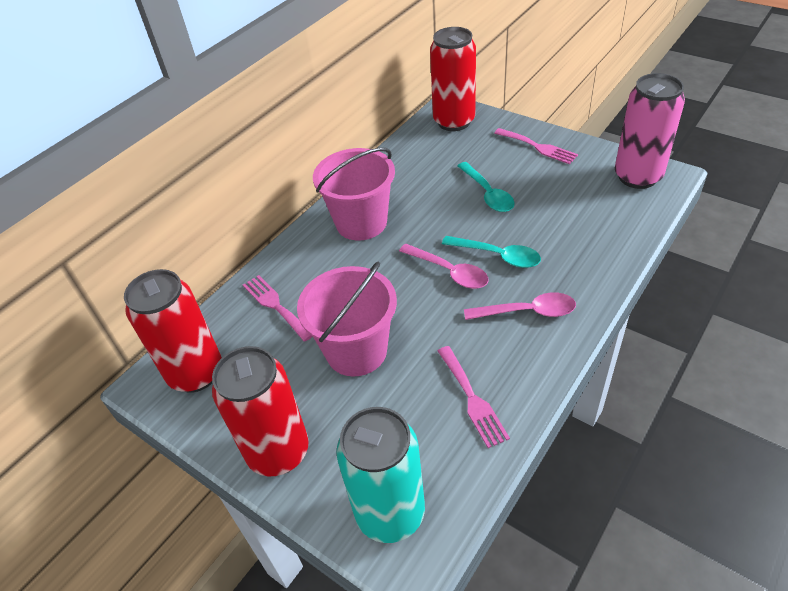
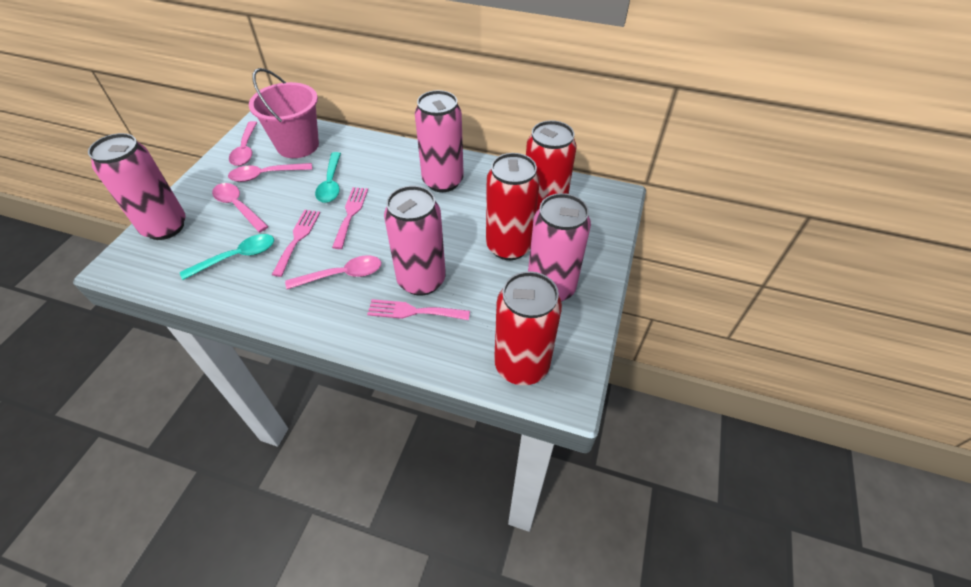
pink bucket: 2 -> 1
pink can: 1 -> 4
pink spoon: 2 -> 4
turquoise can: 1 -> 0

